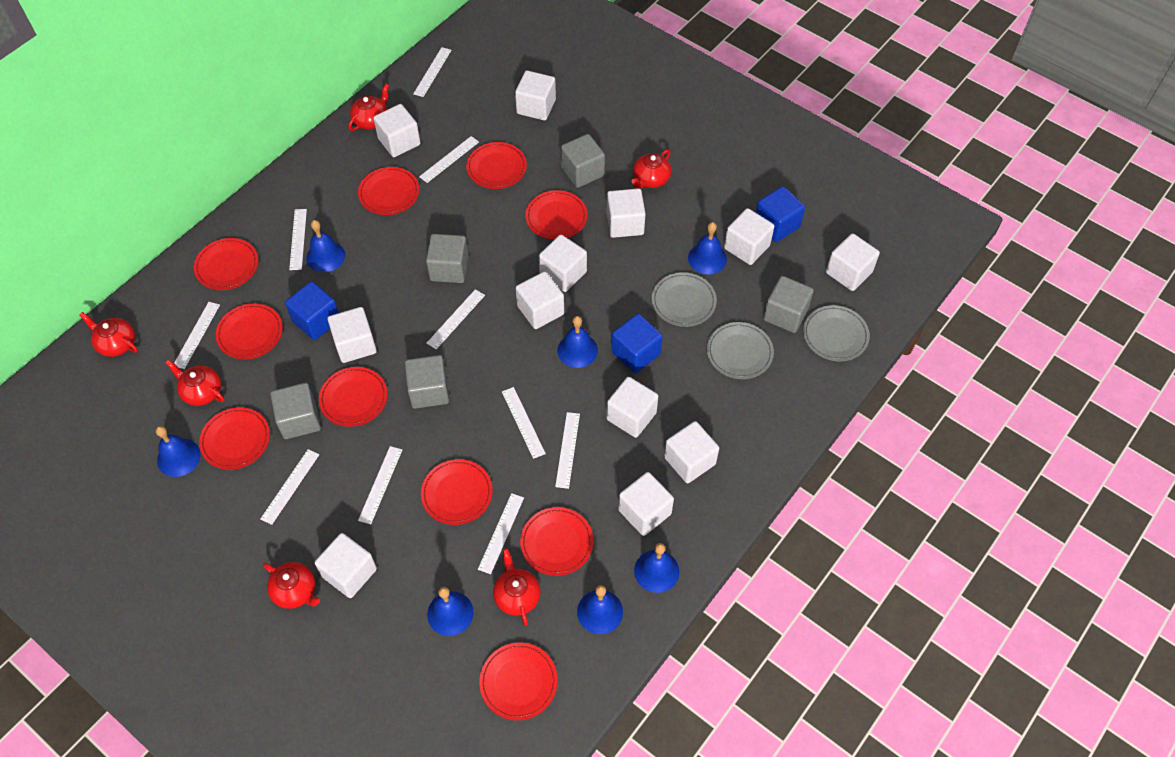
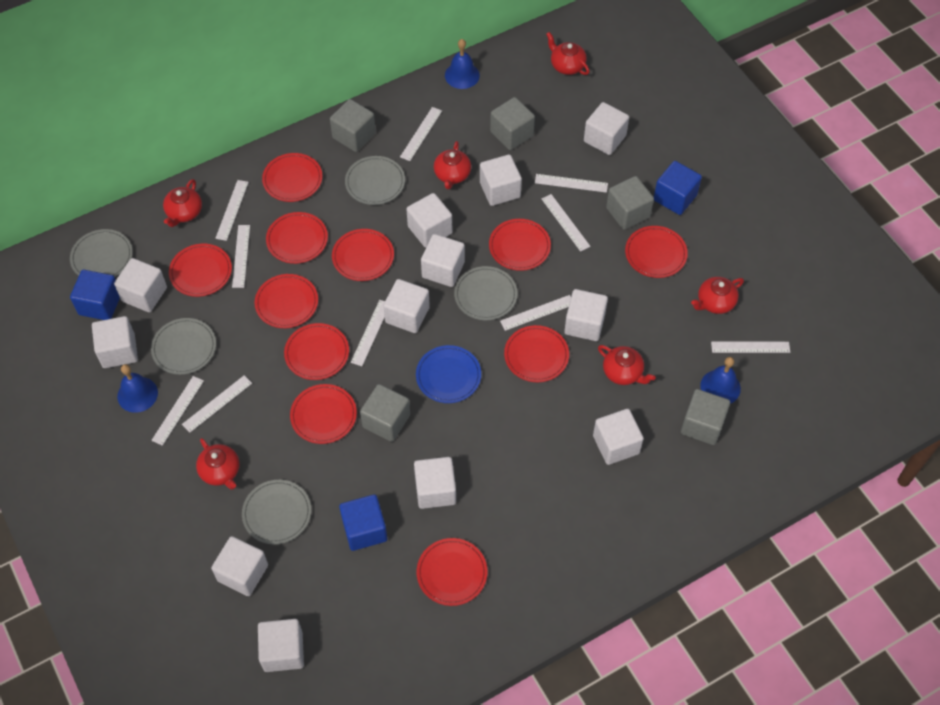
blue bell: 7 -> 3
blue plate: 0 -> 1
grey plate: 3 -> 5
red plate: 10 -> 11

